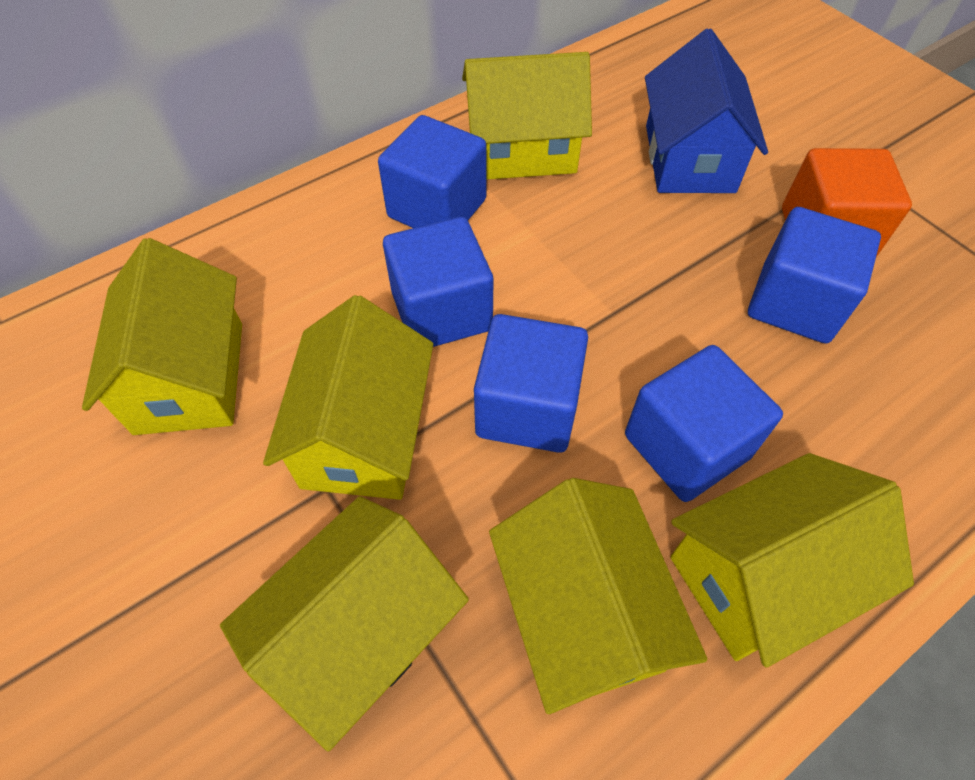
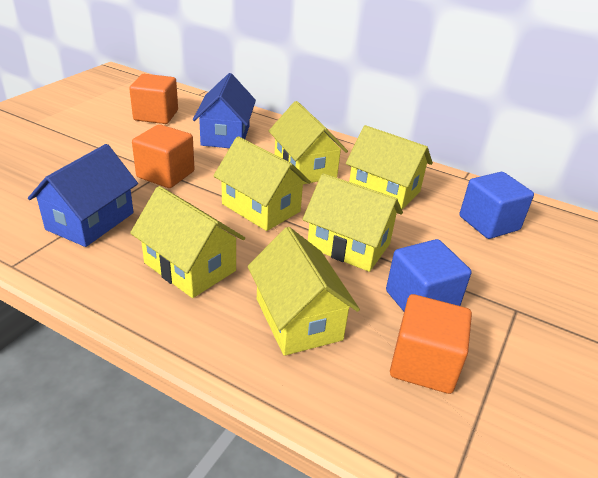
blue cube: 5 -> 2
blue house: 1 -> 2
orange cube: 1 -> 3

